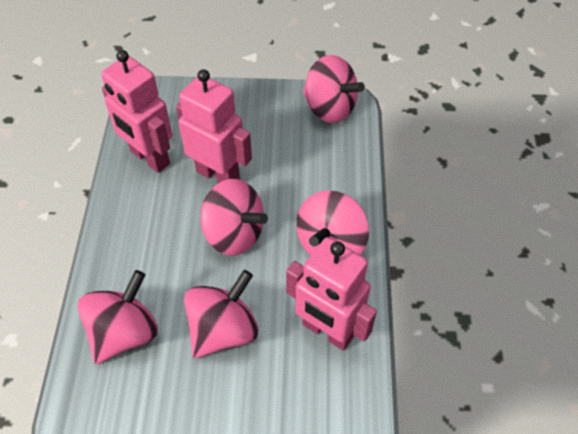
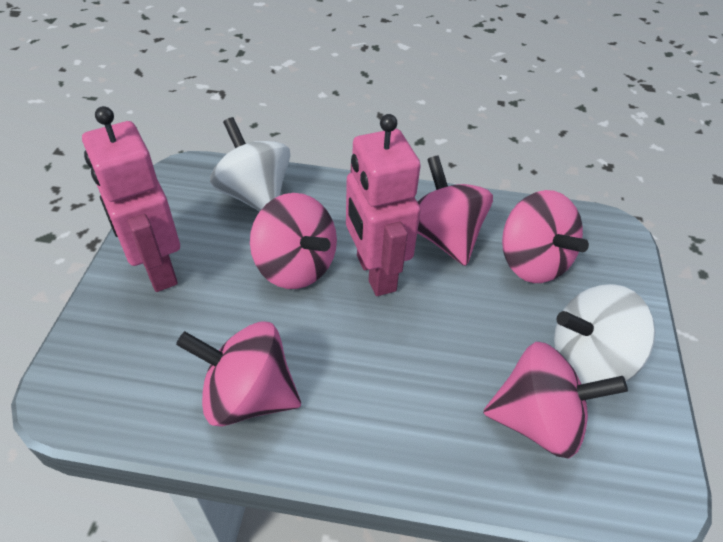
pink robot: 3 -> 2
white spinning top: 0 -> 2

